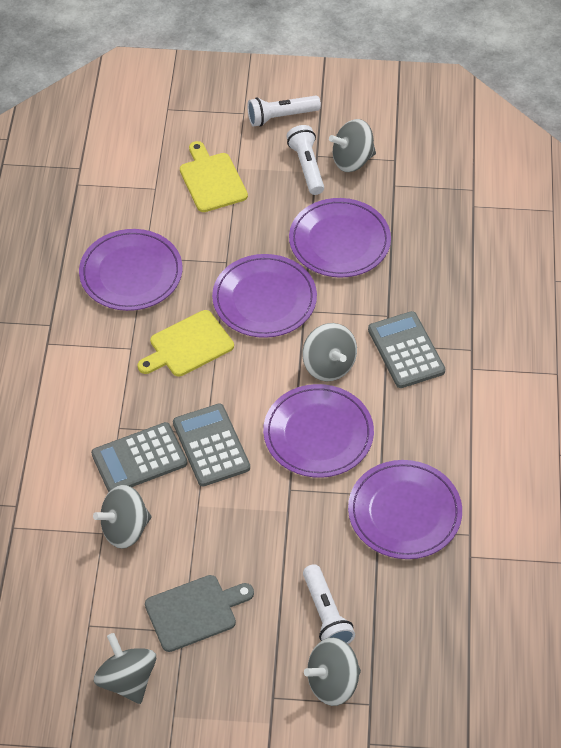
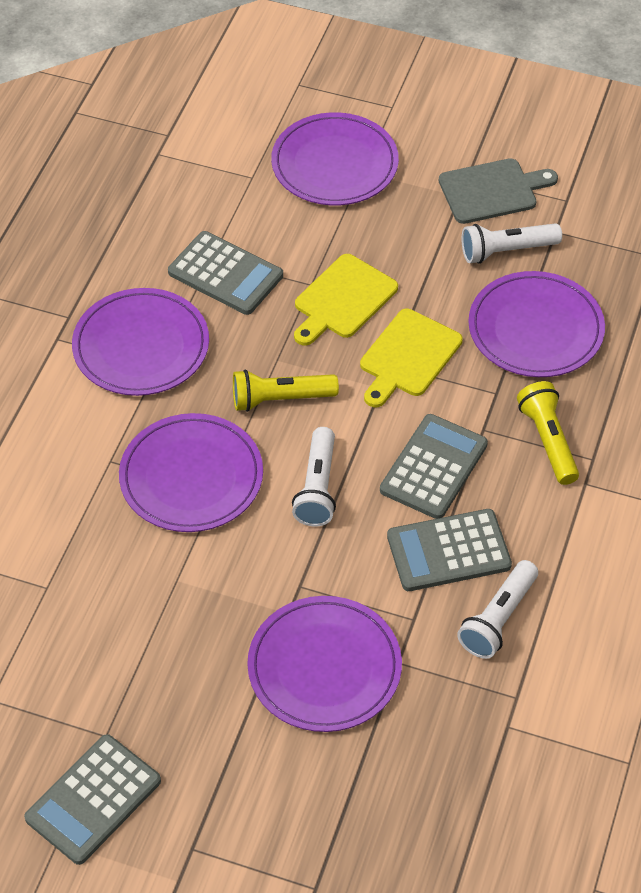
grey calculator: 3 -> 4
grey spinning top: 5 -> 0
yellow flashlight: 0 -> 2

